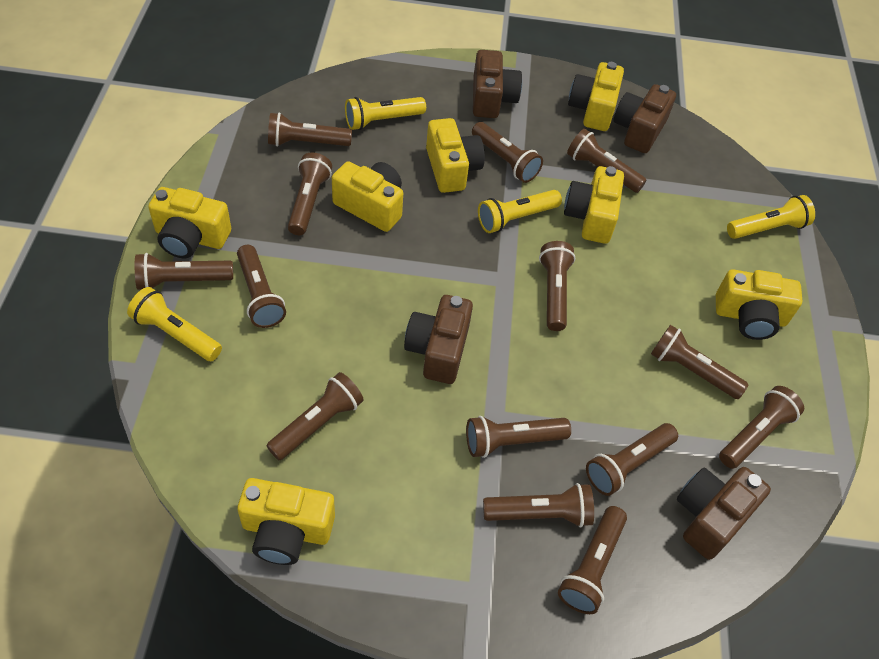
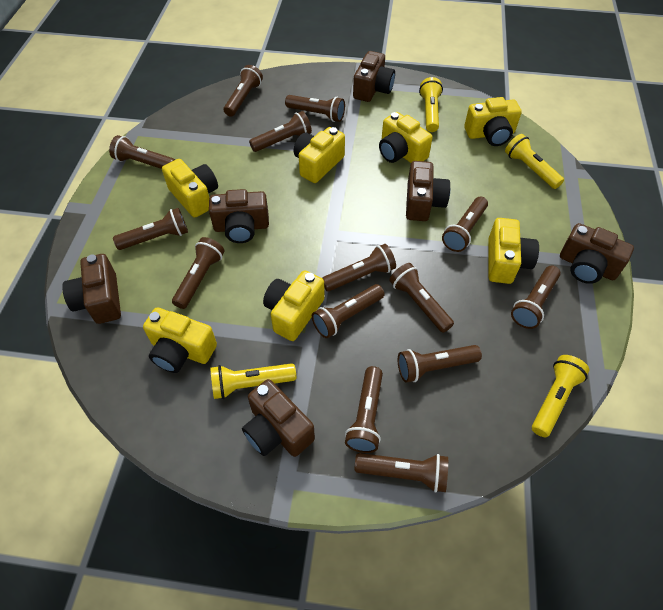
brown camera: 4 -> 6

